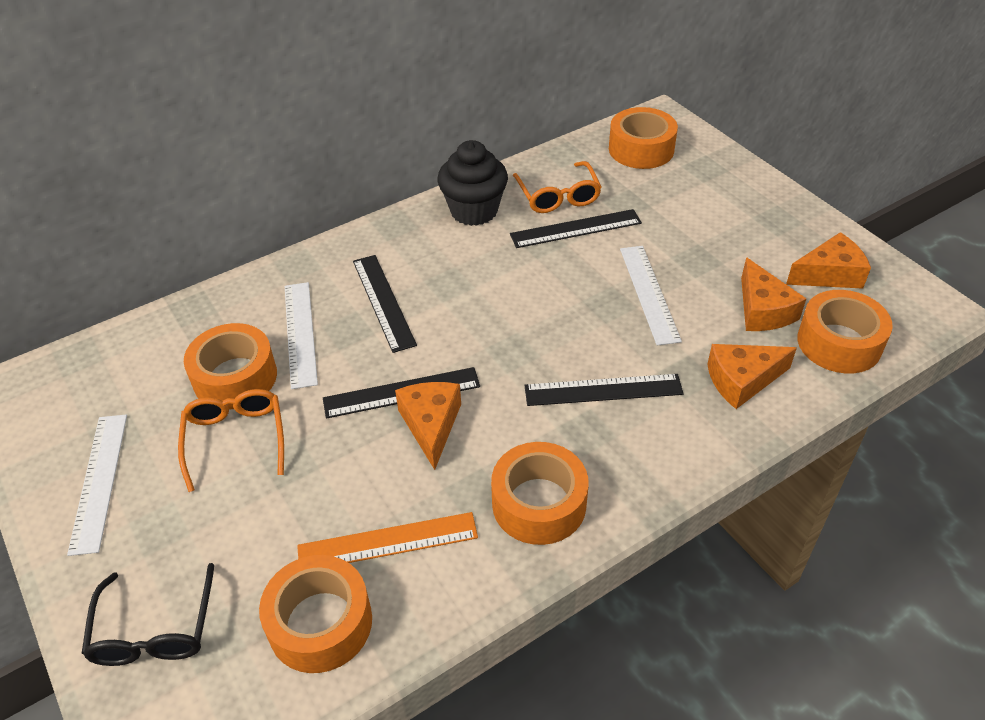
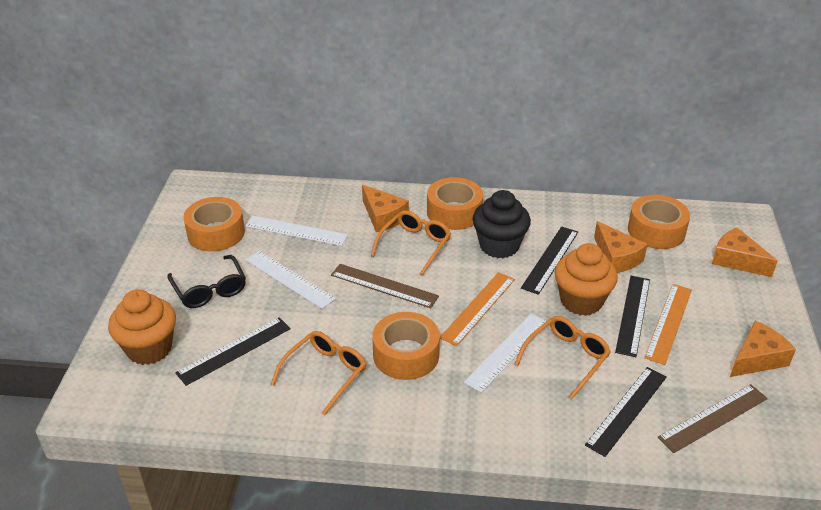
brown ruler: 0 -> 2
orange cupcake: 0 -> 2
orange glasses: 2 -> 3
orange ruler: 1 -> 2
orange tape: 5 -> 4

